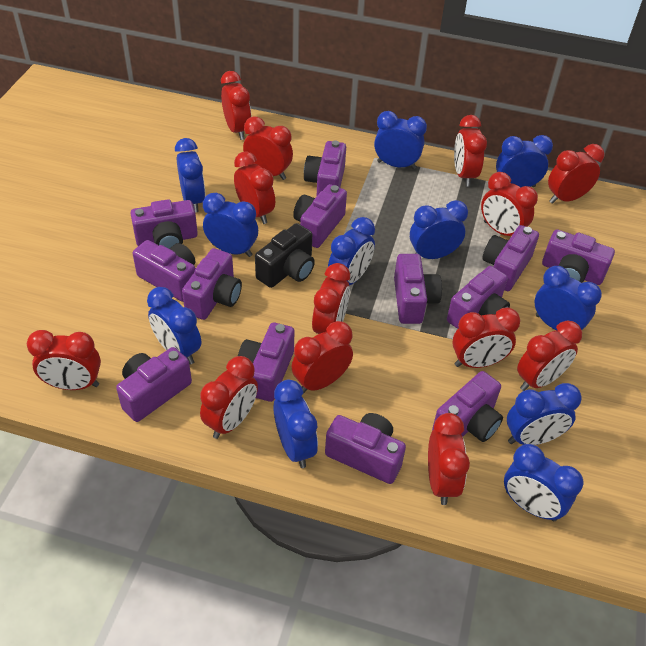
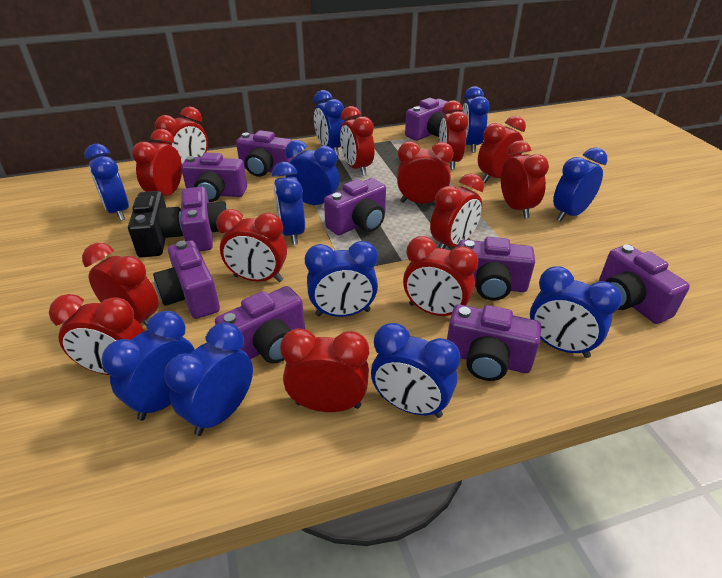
purple camera: 13 -> 10

